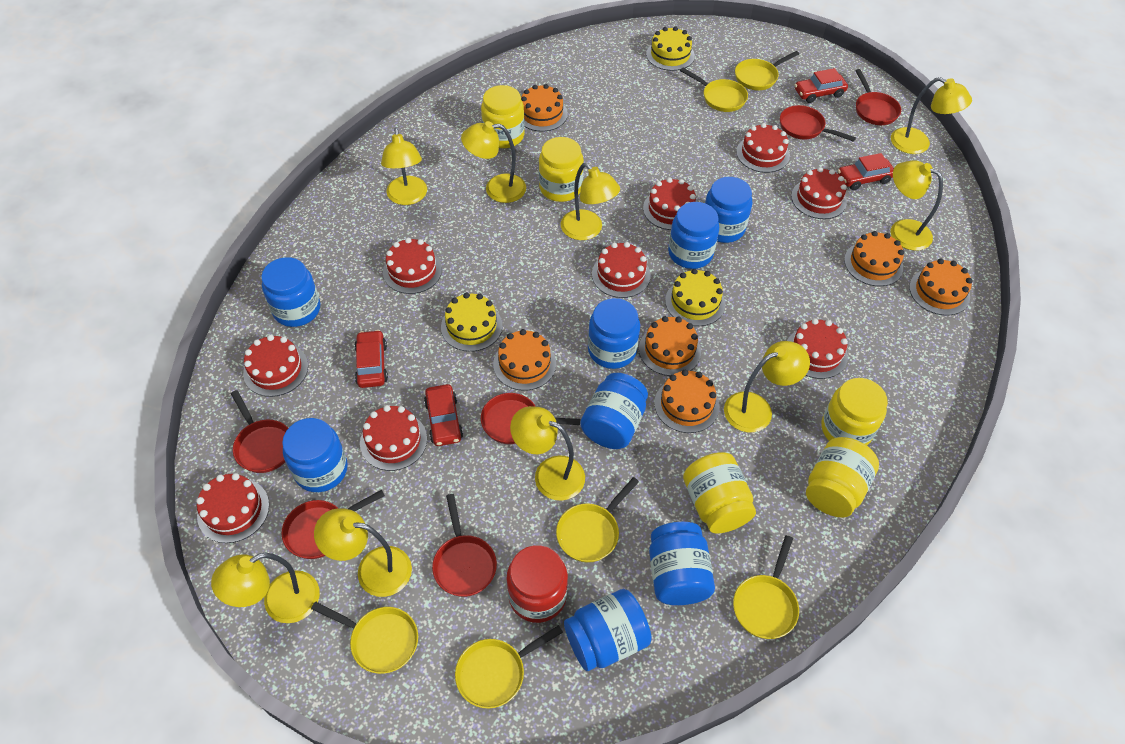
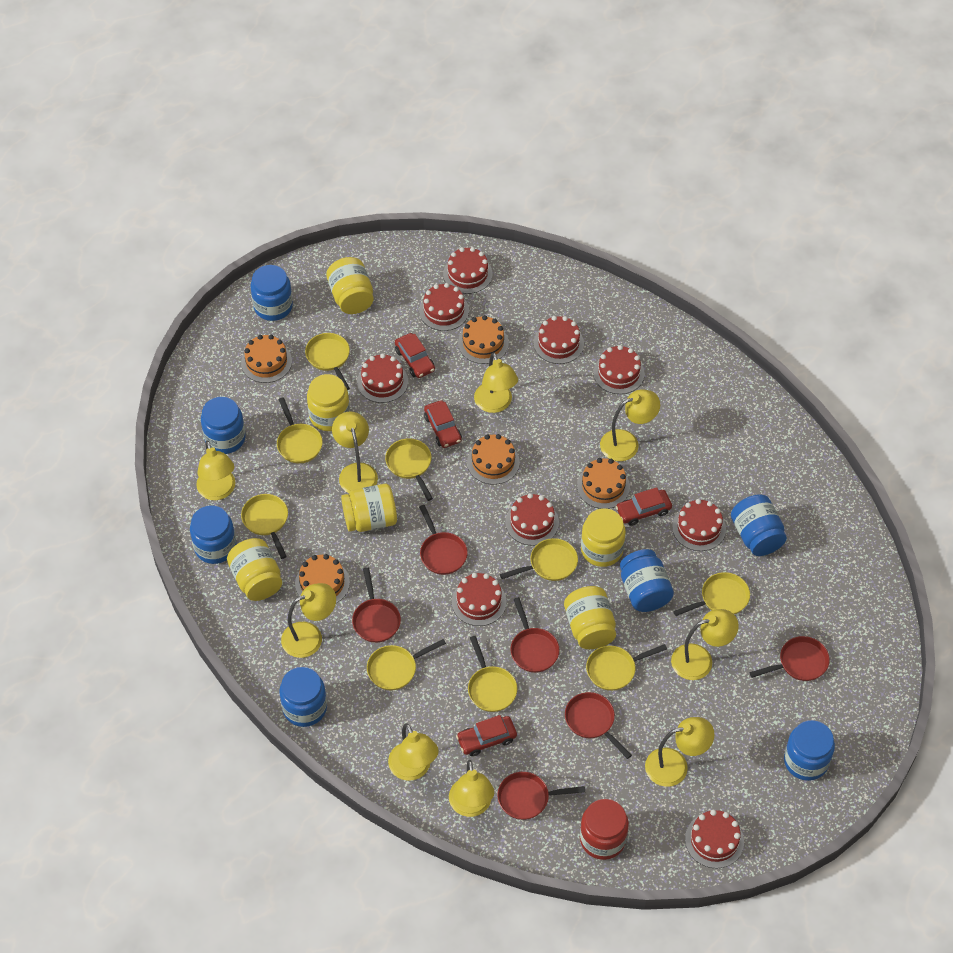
blue jar: 8 -> 7
orange cake: 6 -> 5
yellow cake: 3 -> 0
yellow jar: 5 -> 6
yellow pan: 6 -> 9

